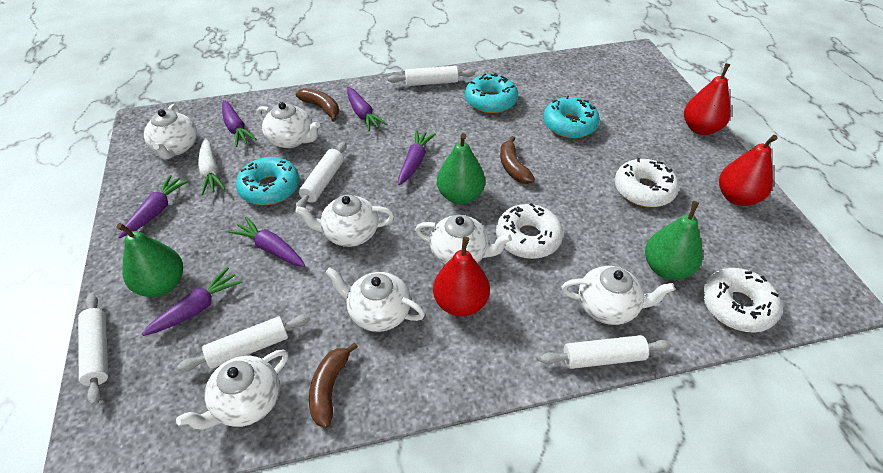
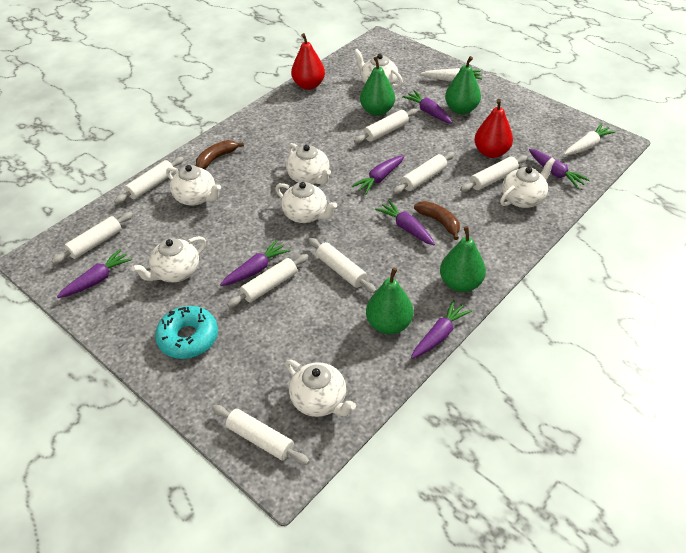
brown banana: 3 -> 2
green pear: 3 -> 4
purple carrot: 6 -> 7
red pear: 3 -> 2
turquoise donut: 3 -> 1
white carrot: 1 -> 2
white donut: 3 -> 0
white rolling pin: 5 -> 8

